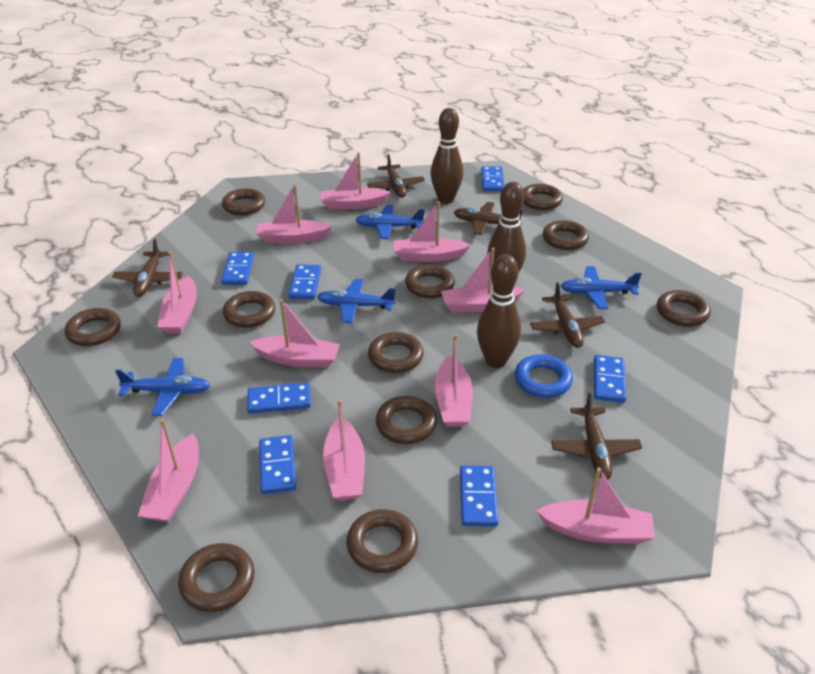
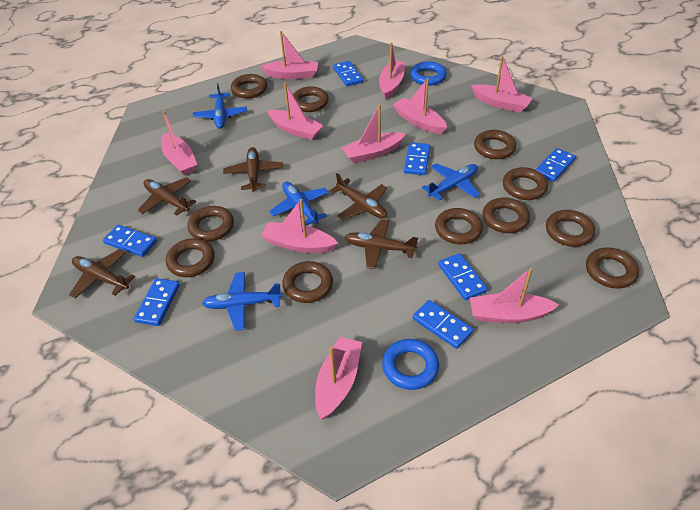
blue ring: 1 -> 2
brown bowling pin: 3 -> 0

